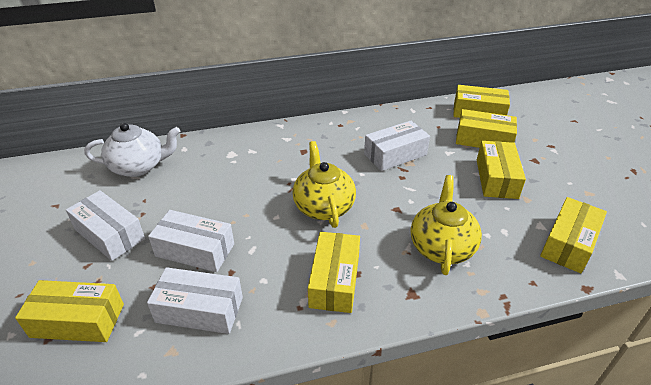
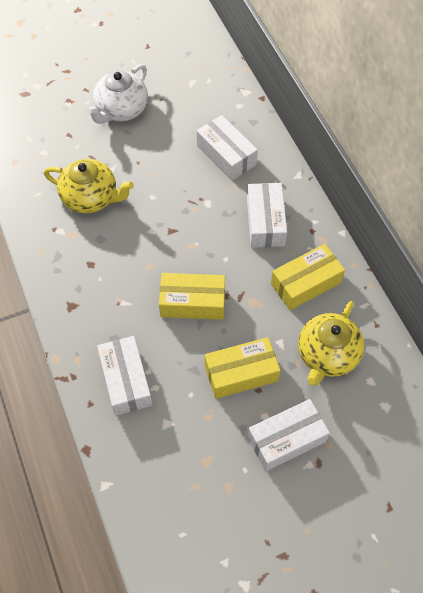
yellow box: 6 -> 3

